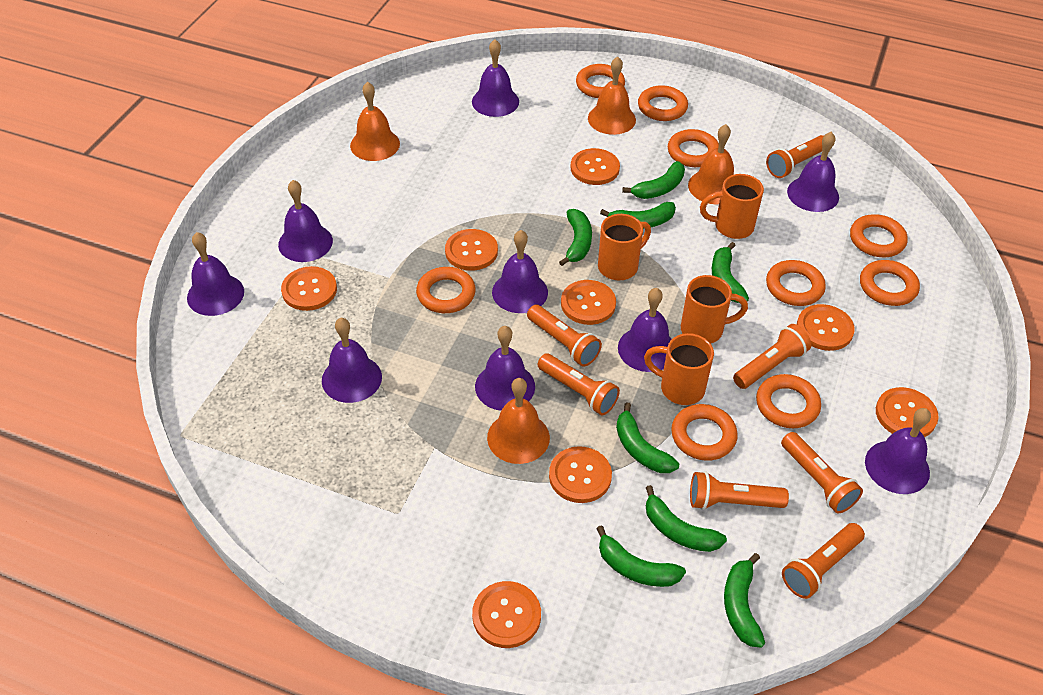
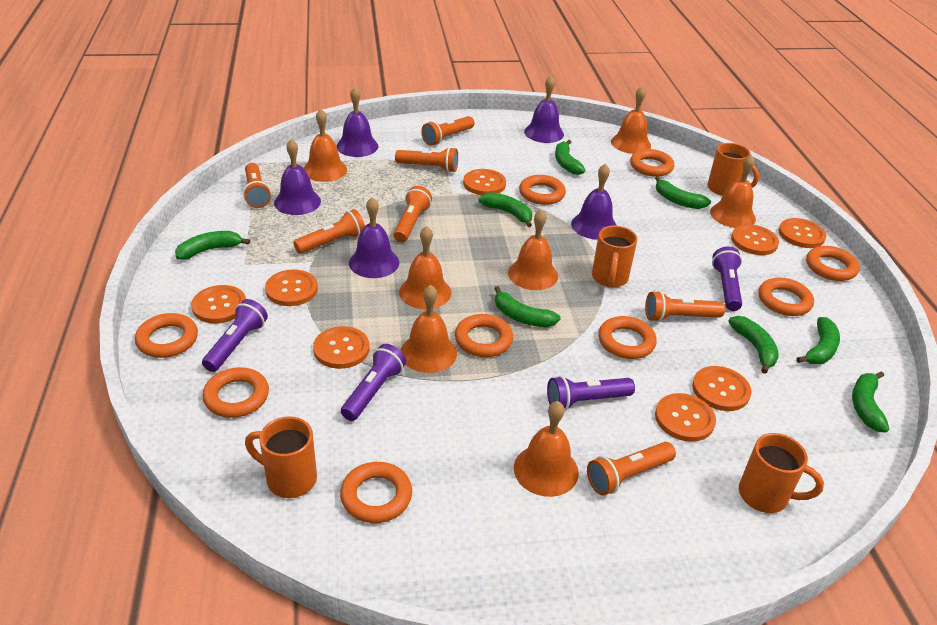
orange bell: 4 -> 7
purple bell: 9 -> 5
purple flashlight: 0 -> 4

